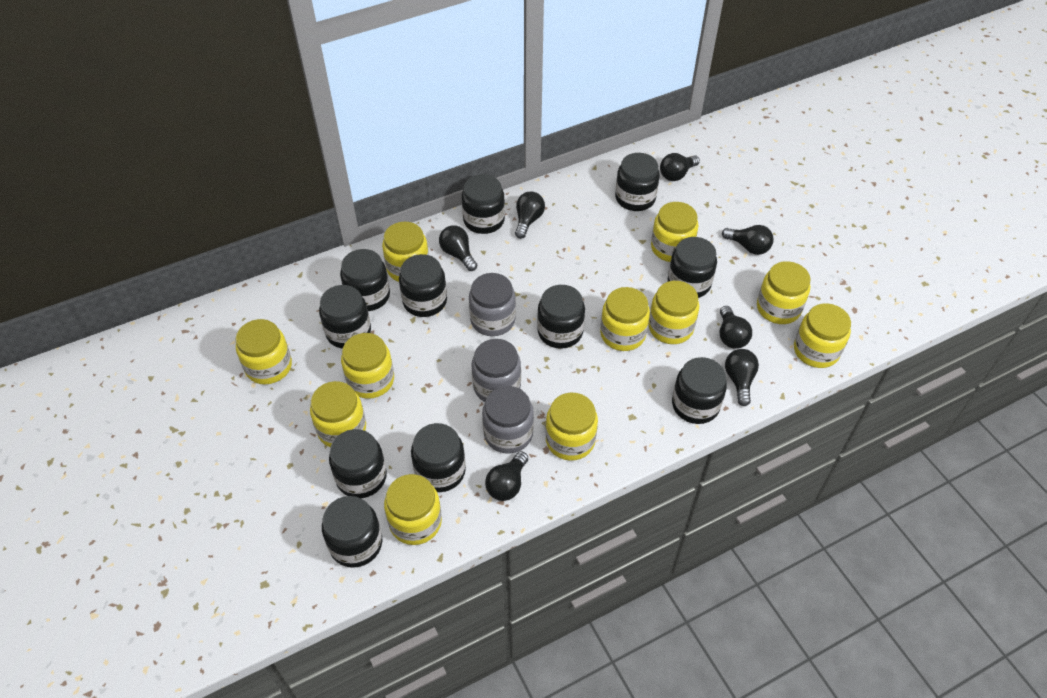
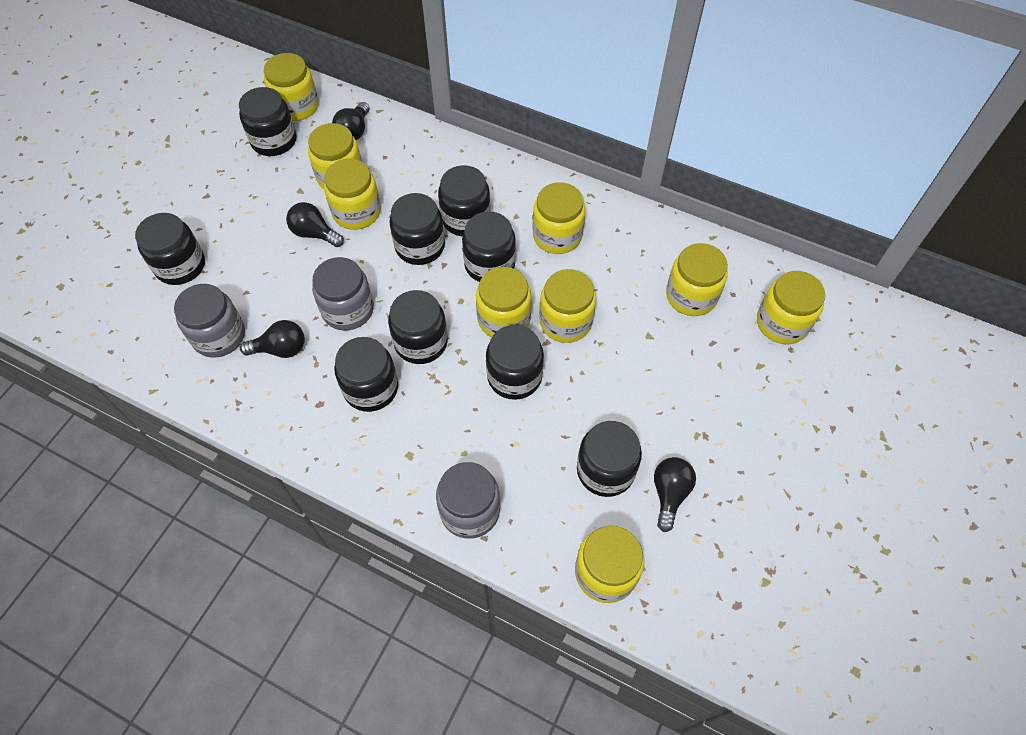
black jar: 11 -> 9
black light bulb: 7 -> 4
yellow jar: 11 -> 9

